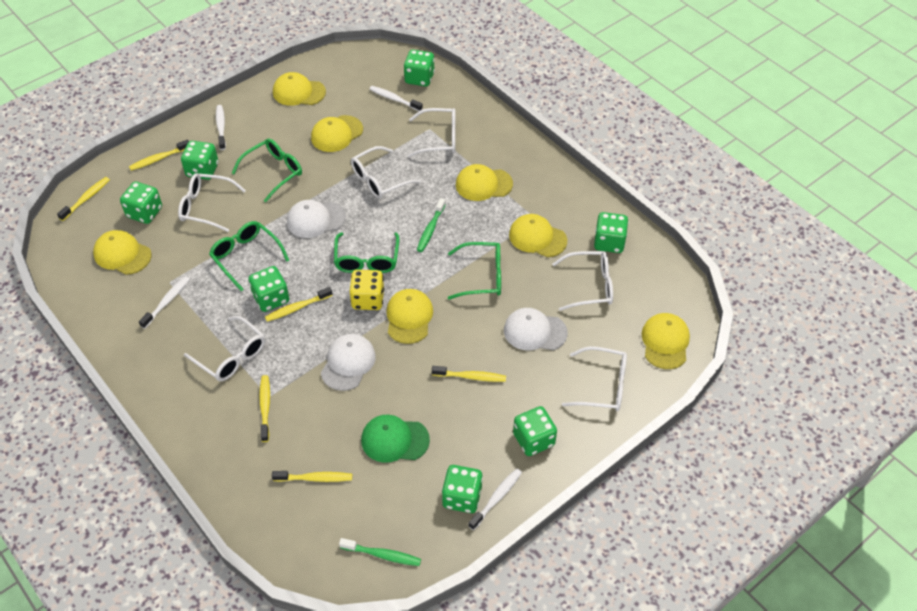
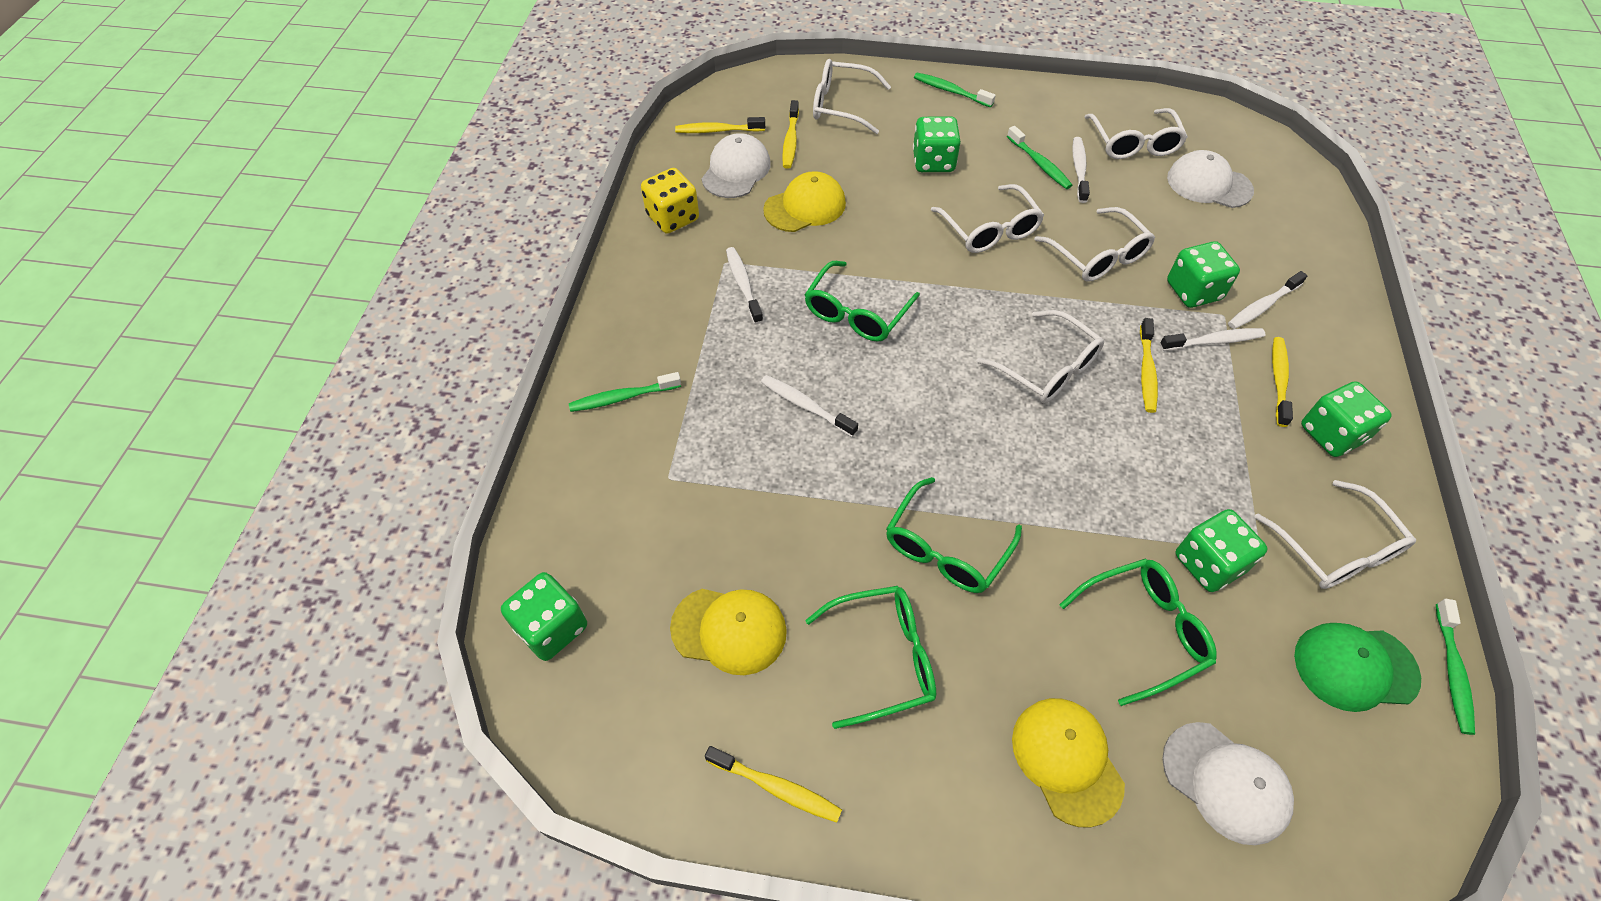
green dice: 7 -> 5
green toothbrush: 2 -> 4
white toothbrush: 4 -> 5
yellow cap: 7 -> 3
yellow toothbrush: 6 -> 5

